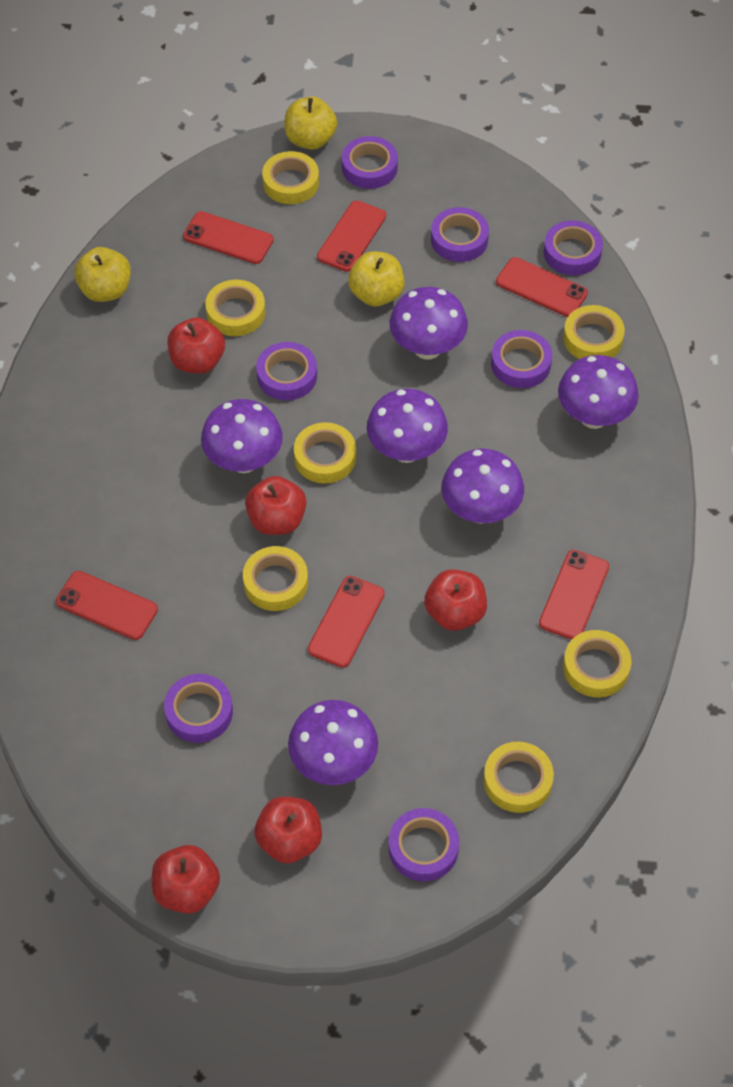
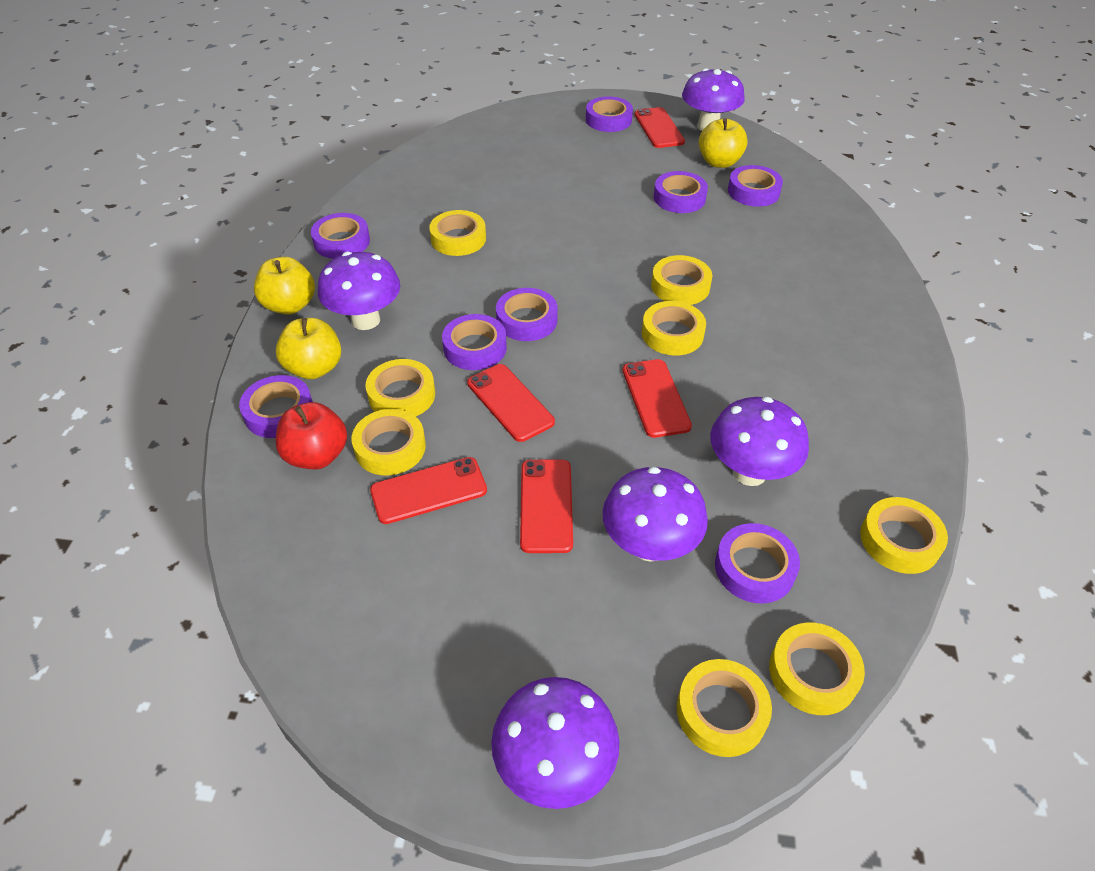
purple mushroom: 6 -> 5
purple tape: 7 -> 8
red apple: 5 -> 1
red phone: 6 -> 5
yellow tape: 7 -> 8

